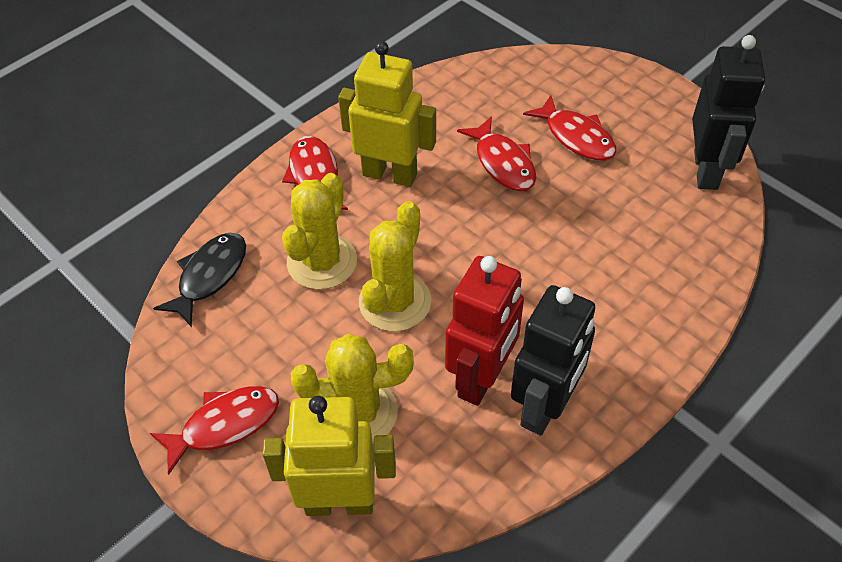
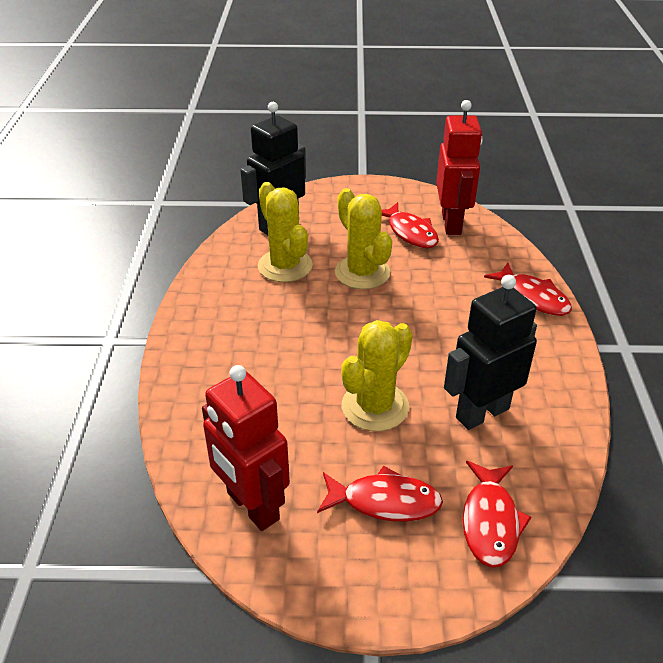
black fish: 1 -> 0
red robot: 1 -> 2
yellow robot: 2 -> 0

